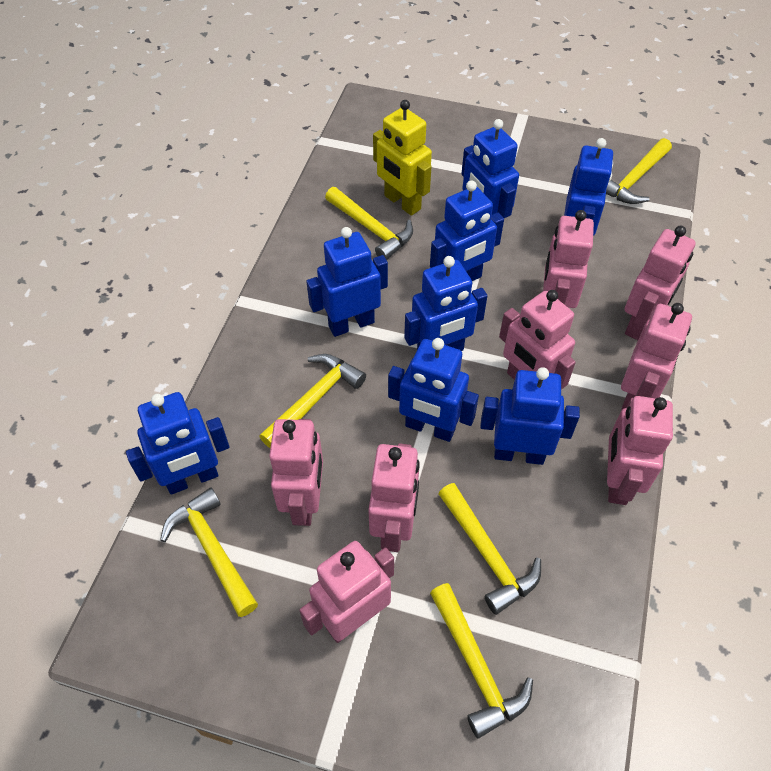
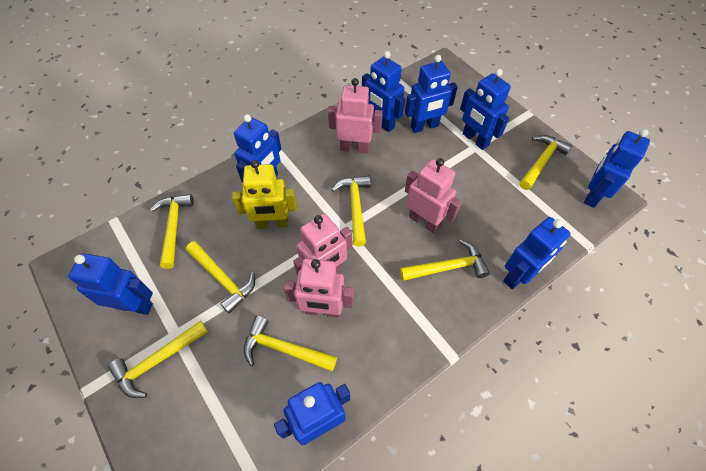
pink robot: 8 -> 4
yellow hammer: 6 -> 7

